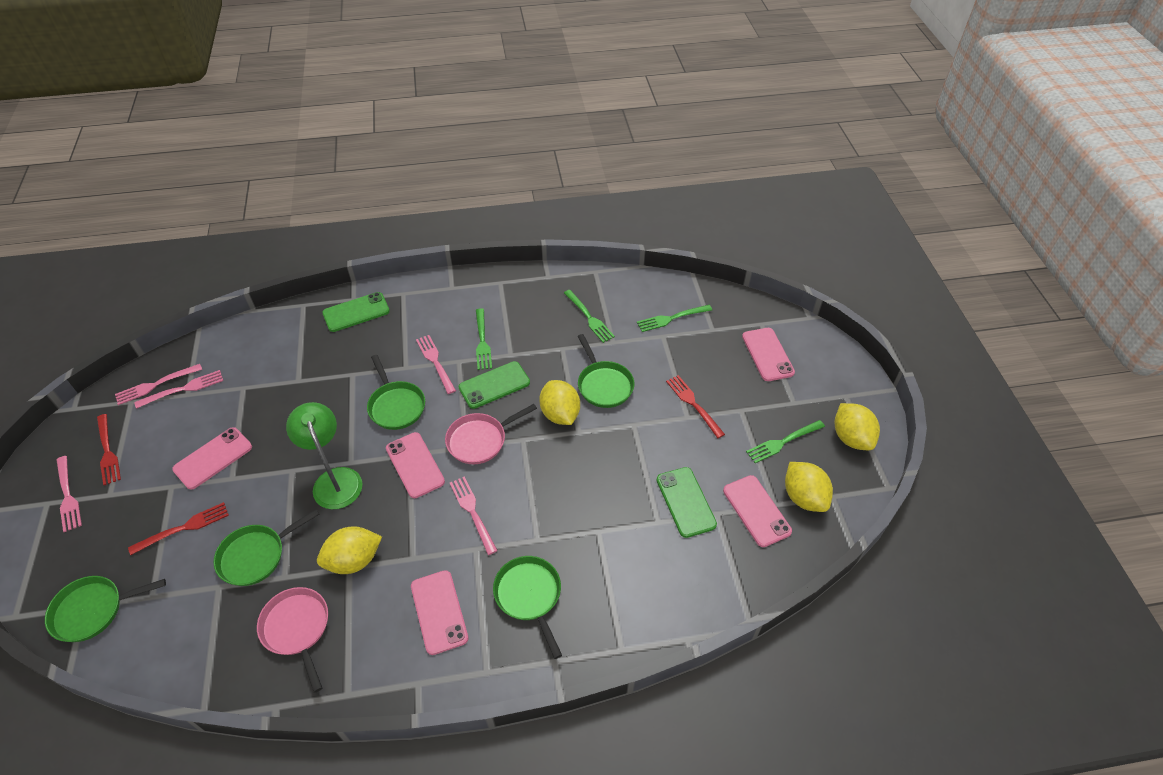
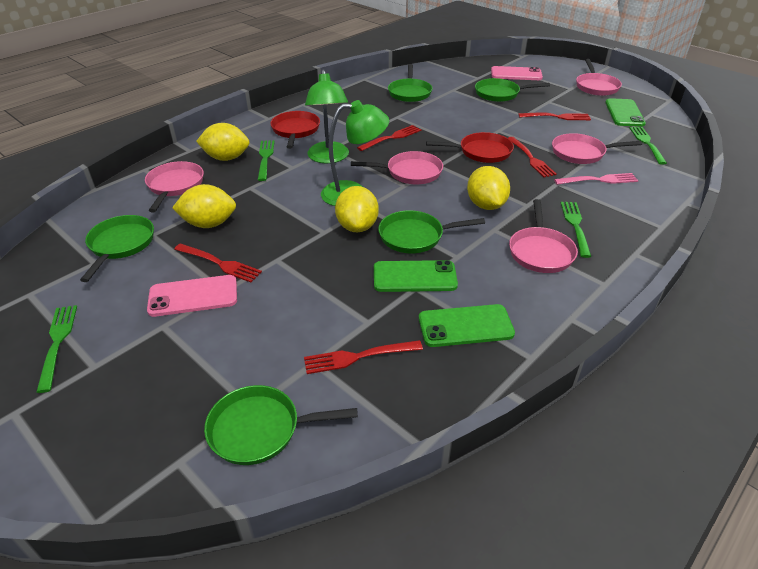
green lamp: 1 -> 2
pink fork: 5 -> 1
pink pan: 2 -> 5
pink phone: 5 -> 2
red fork: 3 -> 5
red pan: 0 -> 2

